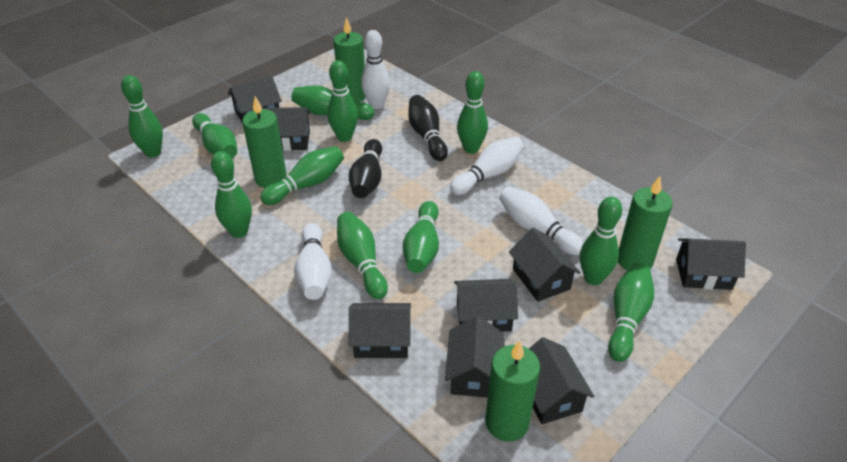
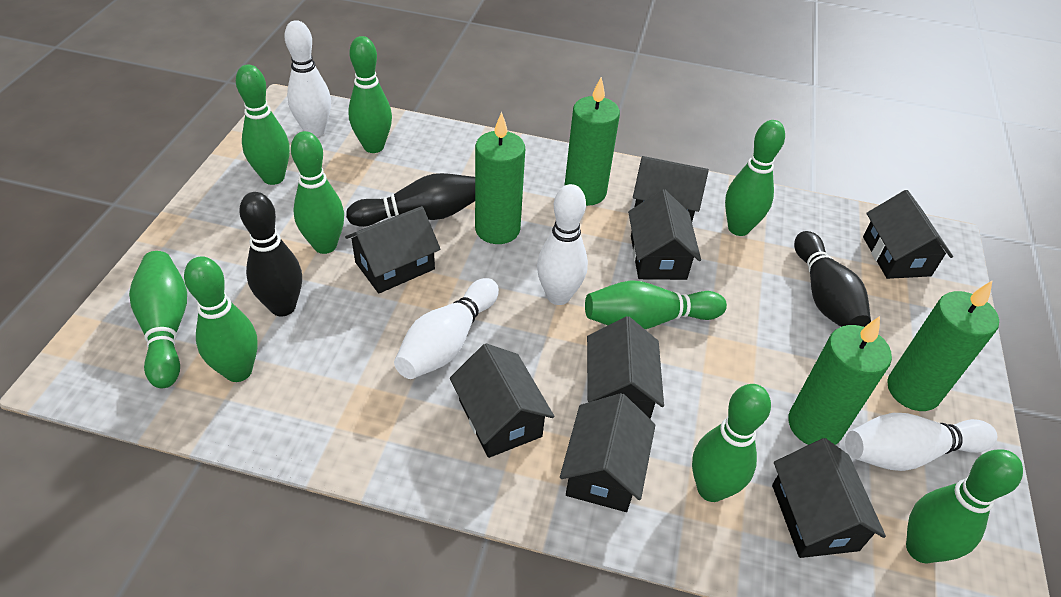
black bowling pin: 2 -> 3
green bowling pin: 11 -> 9

